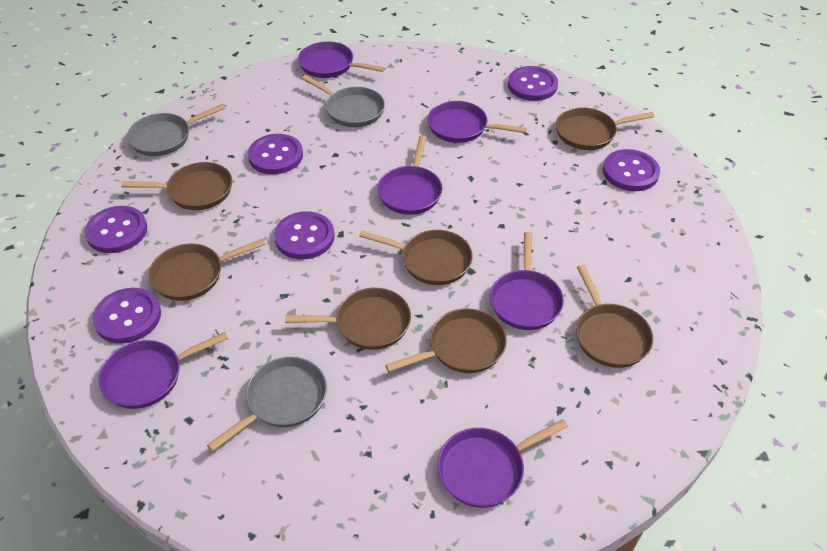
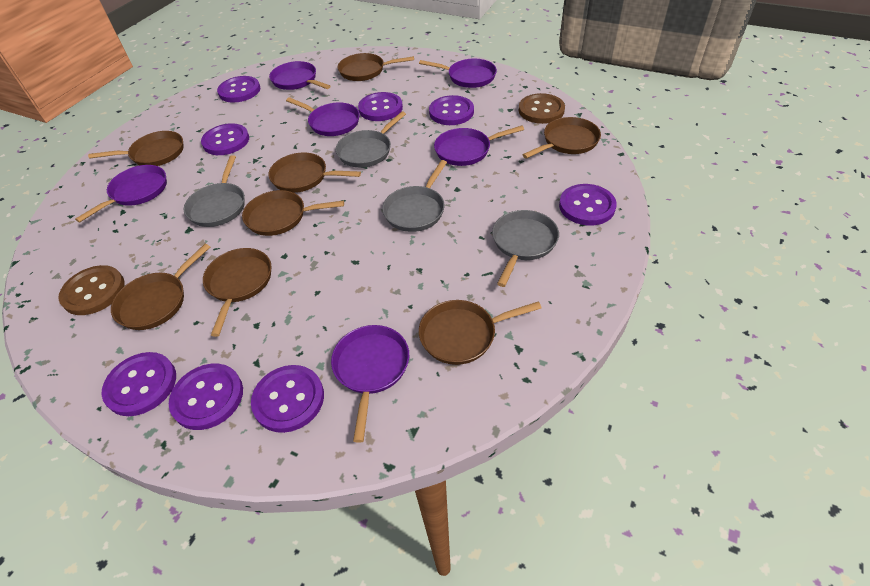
brown button: 0 -> 2
brown pan: 7 -> 8
grey pan: 3 -> 4
purple button: 6 -> 8

